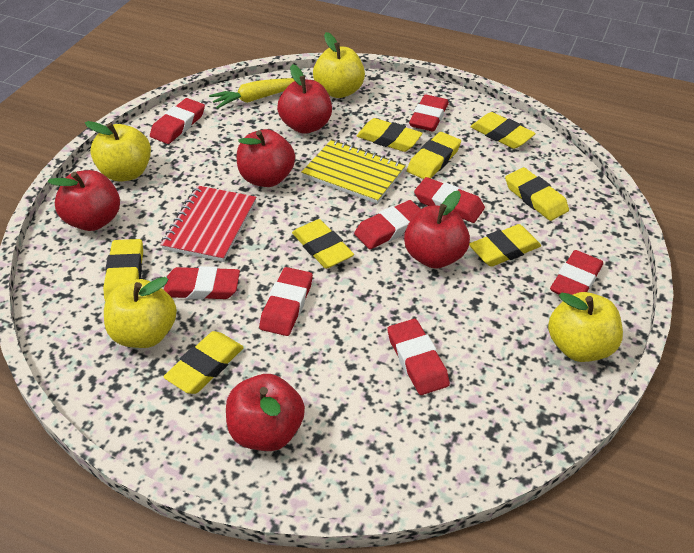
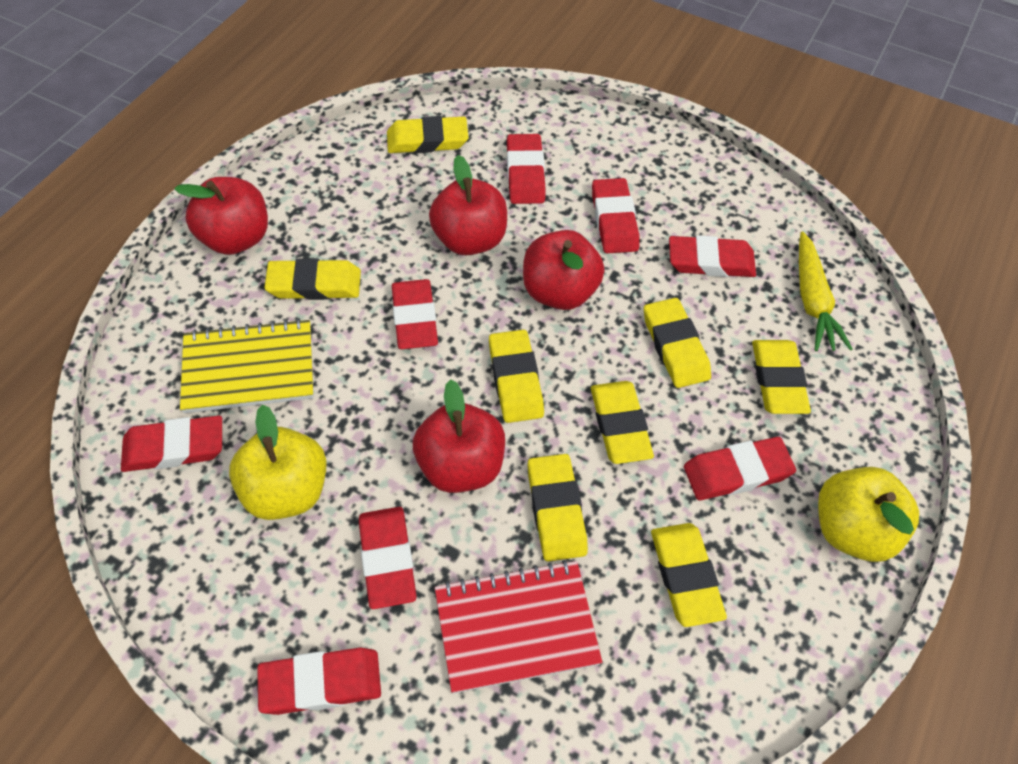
red apple: 5 -> 4
yellow apple: 4 -> 2

